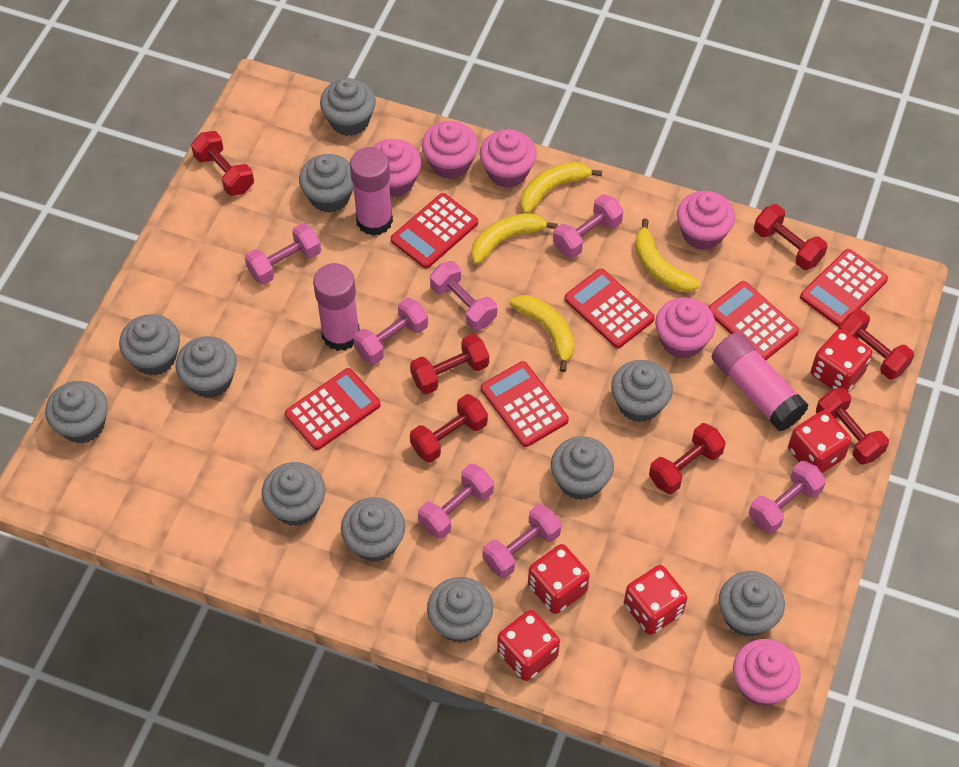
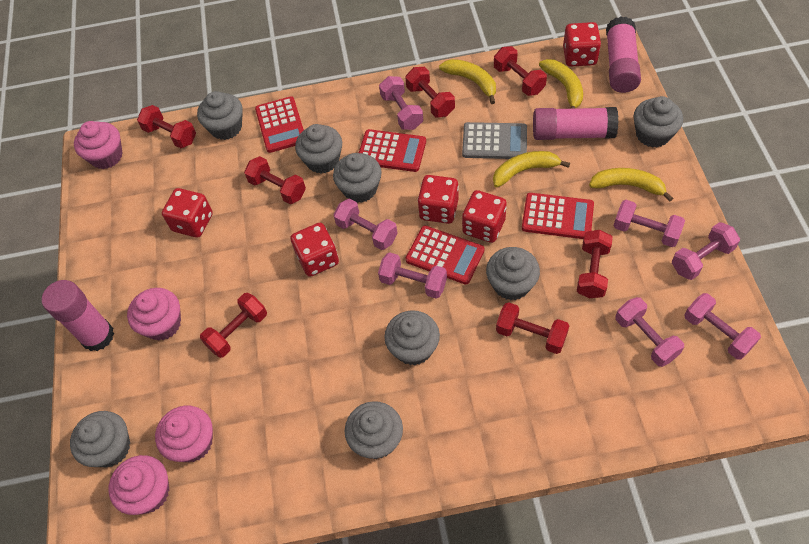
grey calculator: 0 -> 1
grey cupcake: 11 -> 8
pink cupcake: 6 -> 4
red calculator: 6 -> 4

